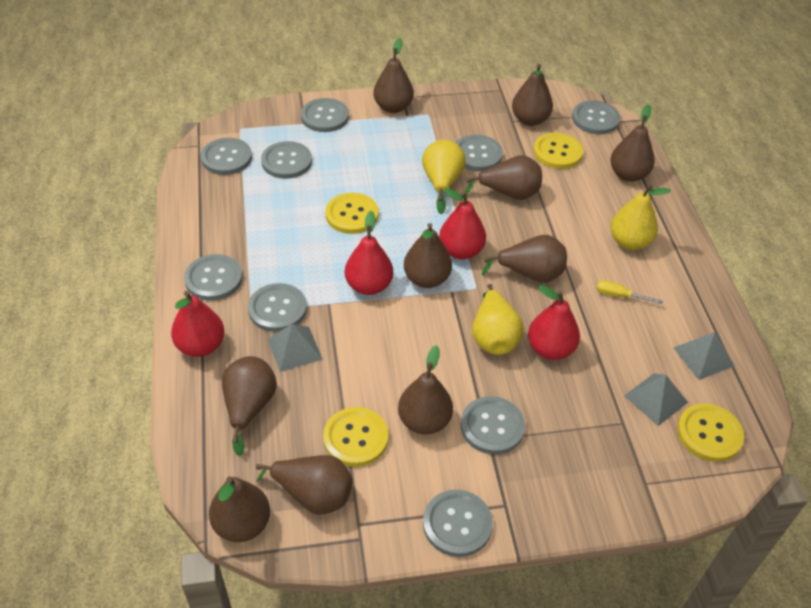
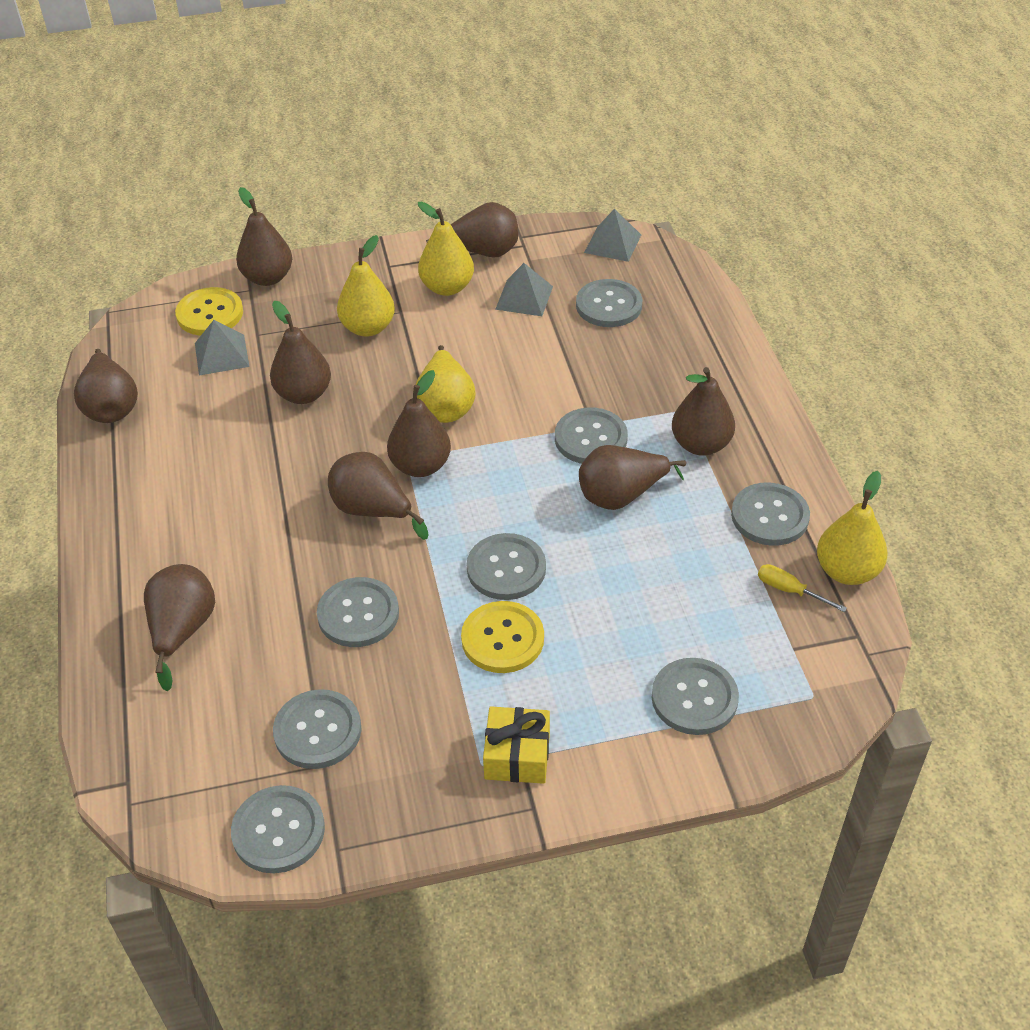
brown pear: 10 -> 9
grey button: 9 -> 8
red pear: 4 -> 0
yellow button: 4 -> 2
yellow gift: 0 -> 1
yellow pear: 3 -> 4

